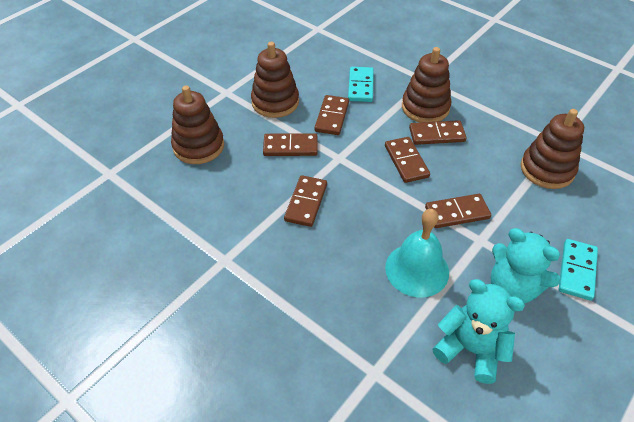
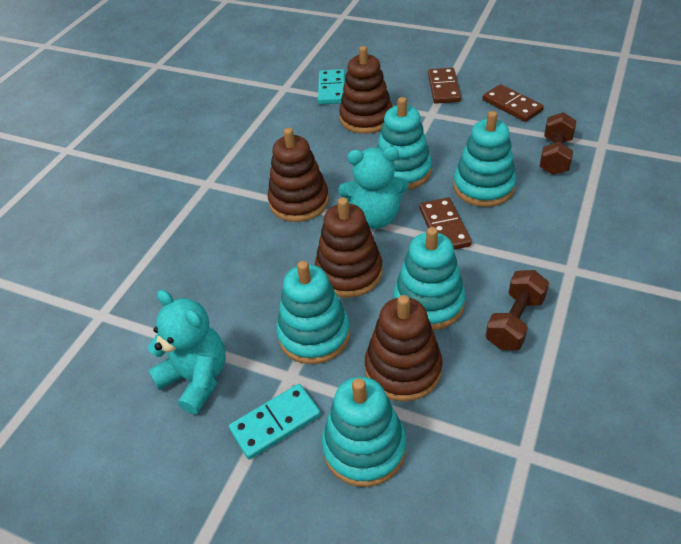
brown domino: 6 -> 3
brown dumbbell: 0 -> 2
turquoise bell: 1 -> 0
turquoise stacking toy: 0 -> 5

